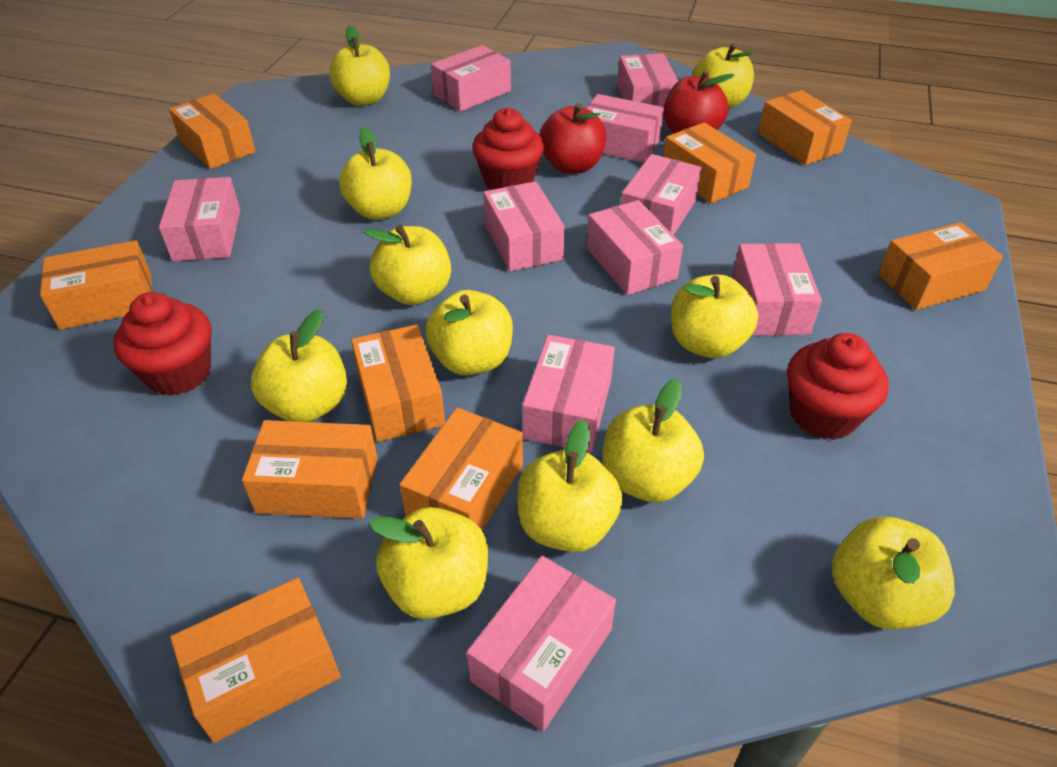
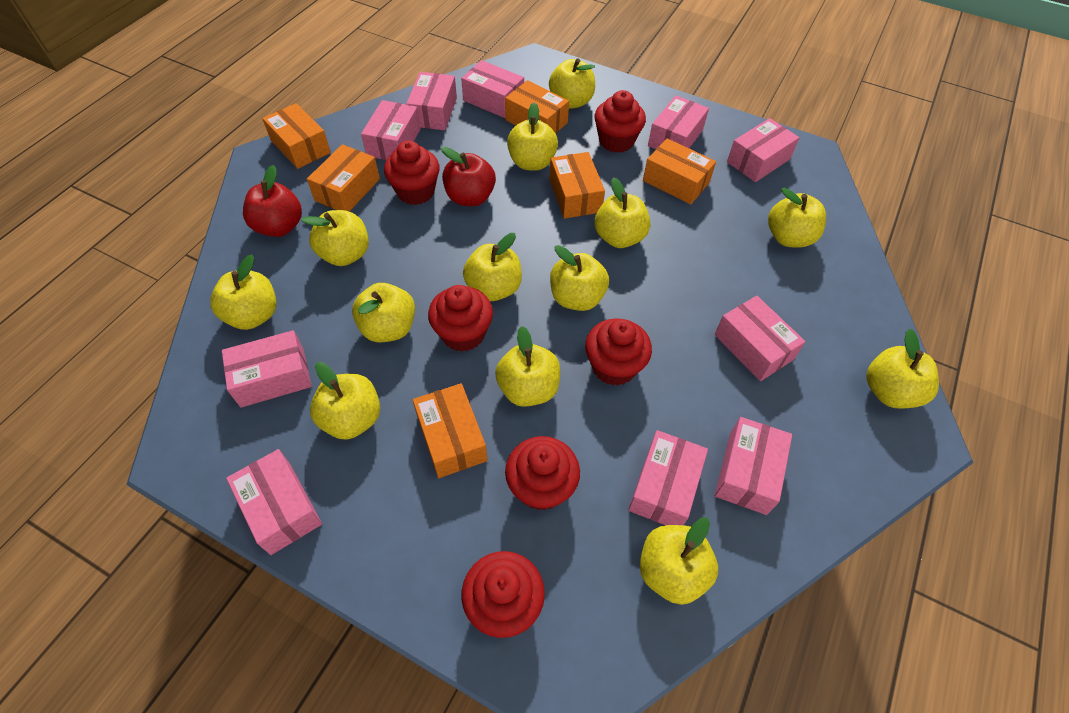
orange box: 9 -> 6
red cupcake: 3 -> 6
yellow apple: 11 -> 13

